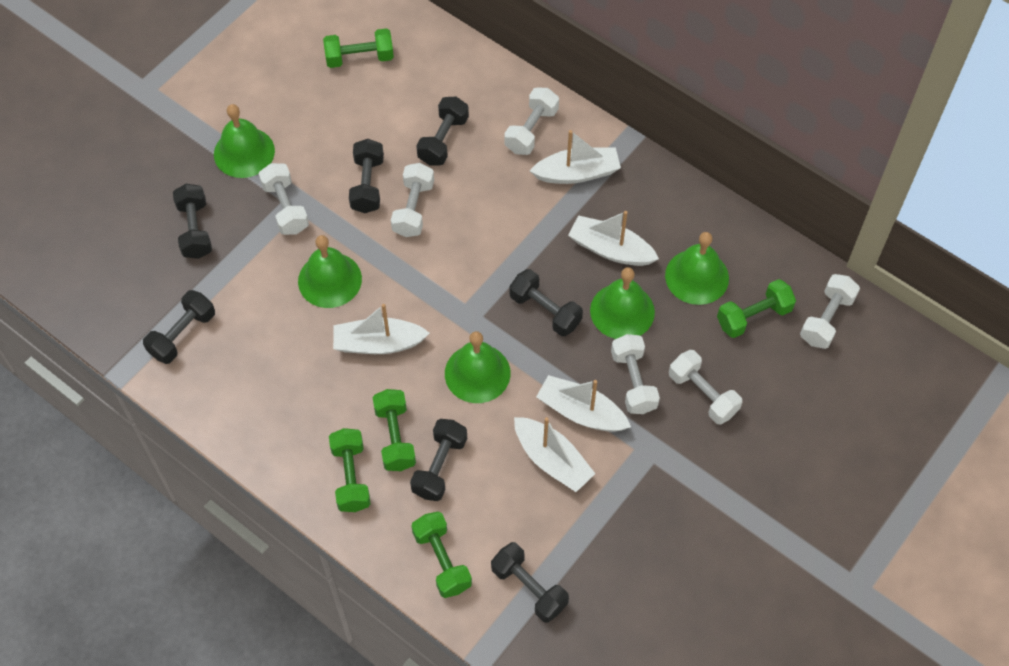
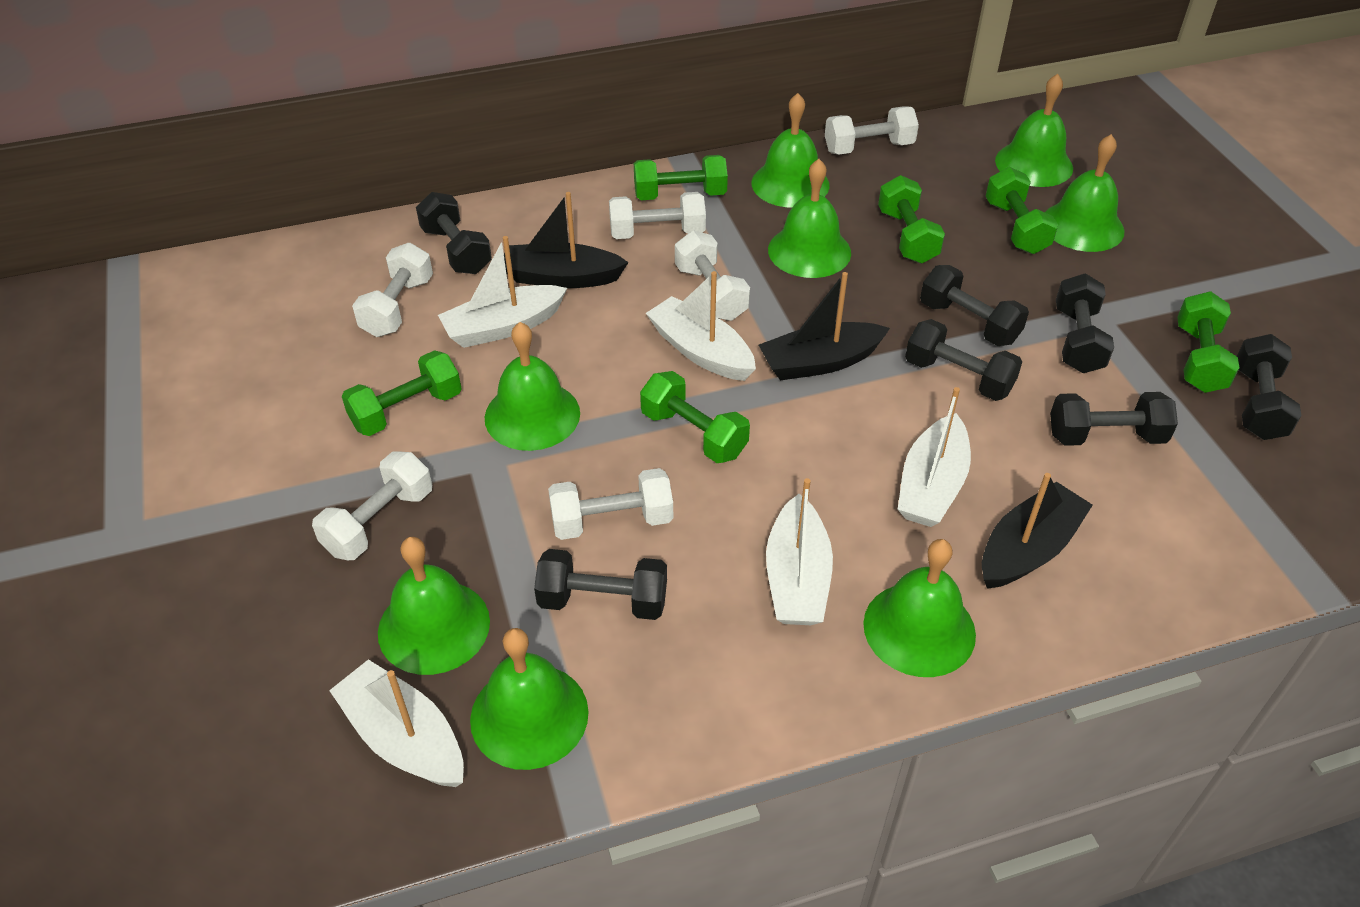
black boat: 0 -> 3
green bell: 5 -> 8
green dumbbell: 5 -> 6

